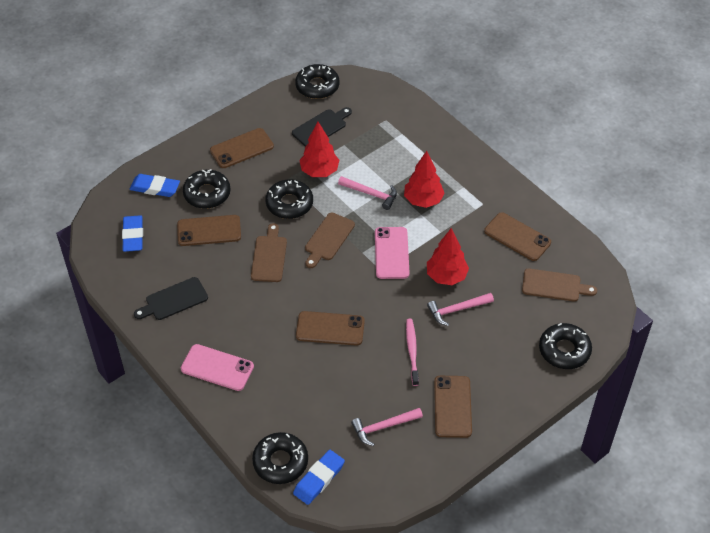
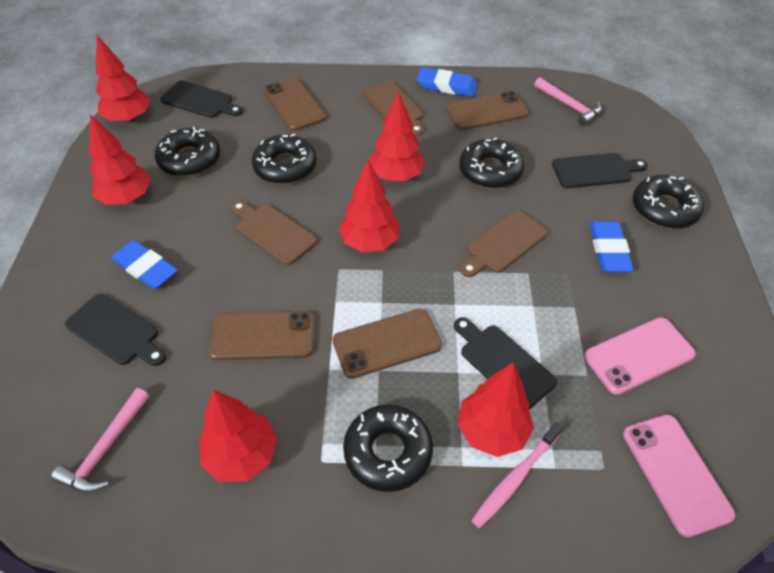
black cutting board: 2 -> 4
brown phone: 5 -> 4
pink hammer: 3 -> 2
red tree: 3 -> 6

